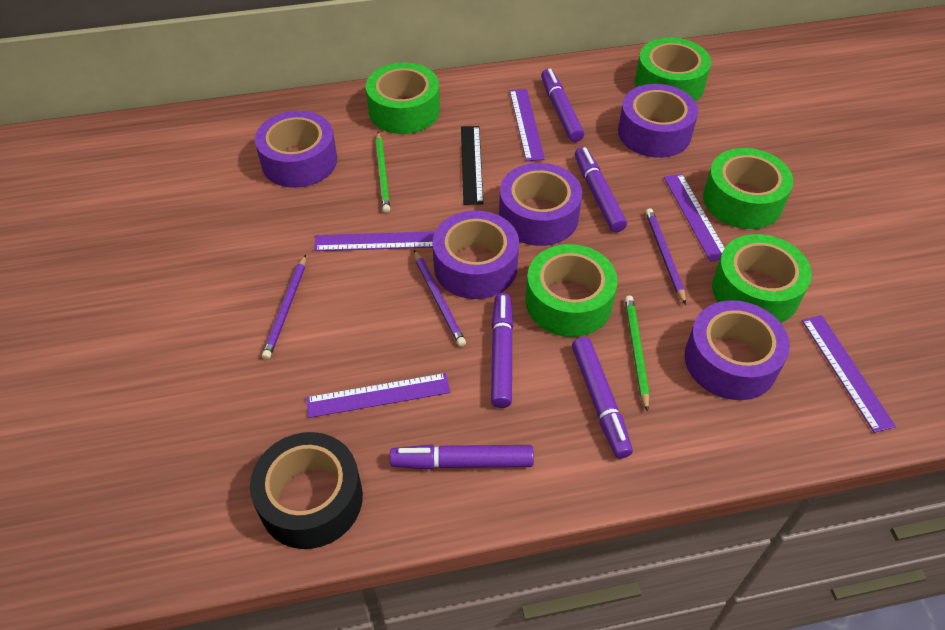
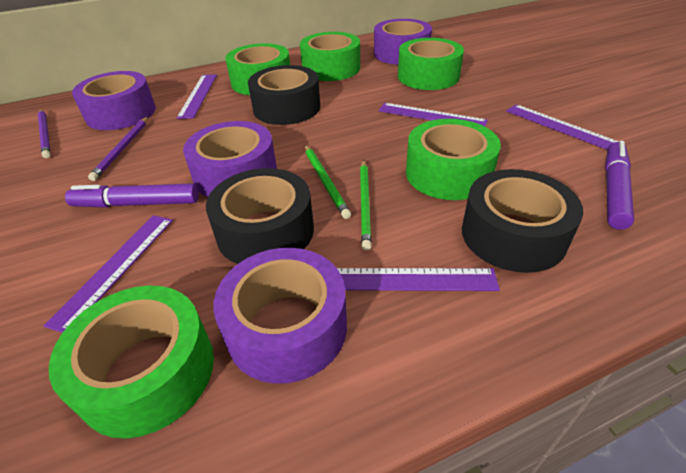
black ruler: 1 -> 0
black tape: 1 -> 3
purple marker: 5 -> 2
purple pencil: 3 -> 2
purple tape: 5 -> 4

